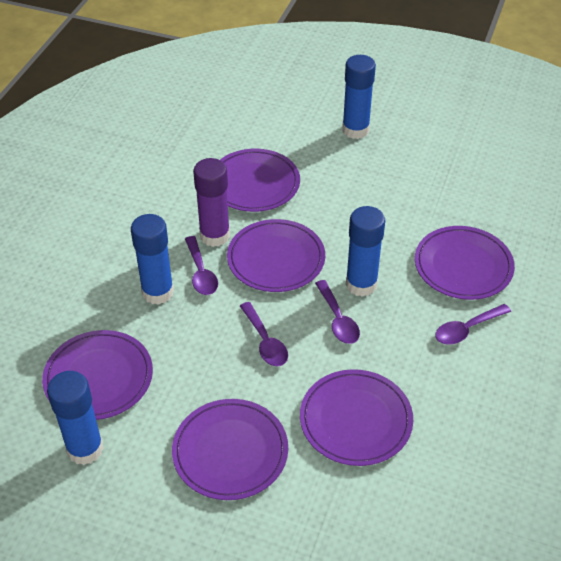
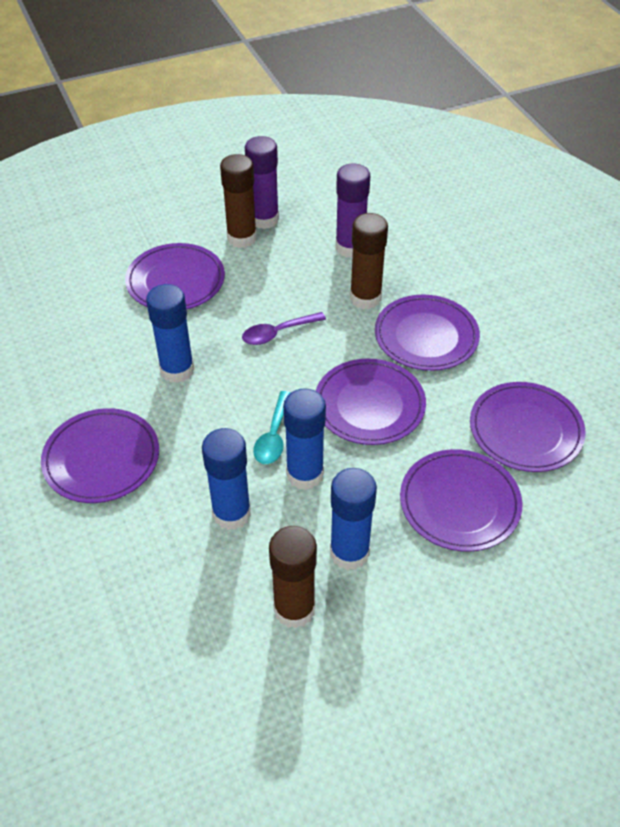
brown glue stick: 0 -> 3
purple glue stick: 1 -> 2
purple spoon: 4 -> 1
turquoise spoon: 0 -> 1

